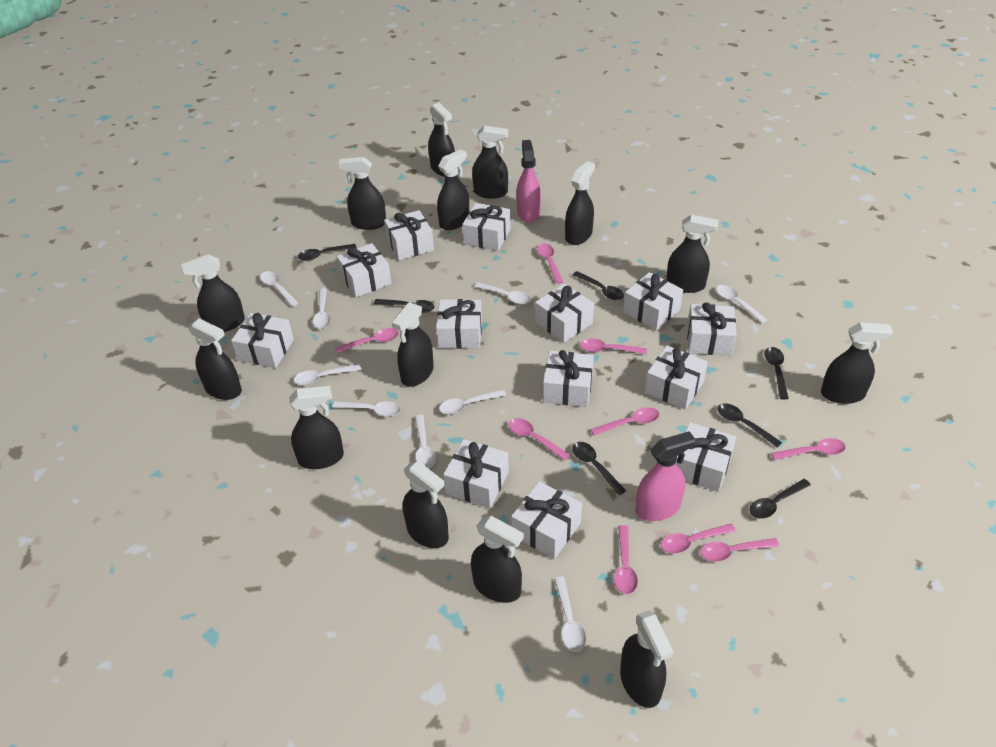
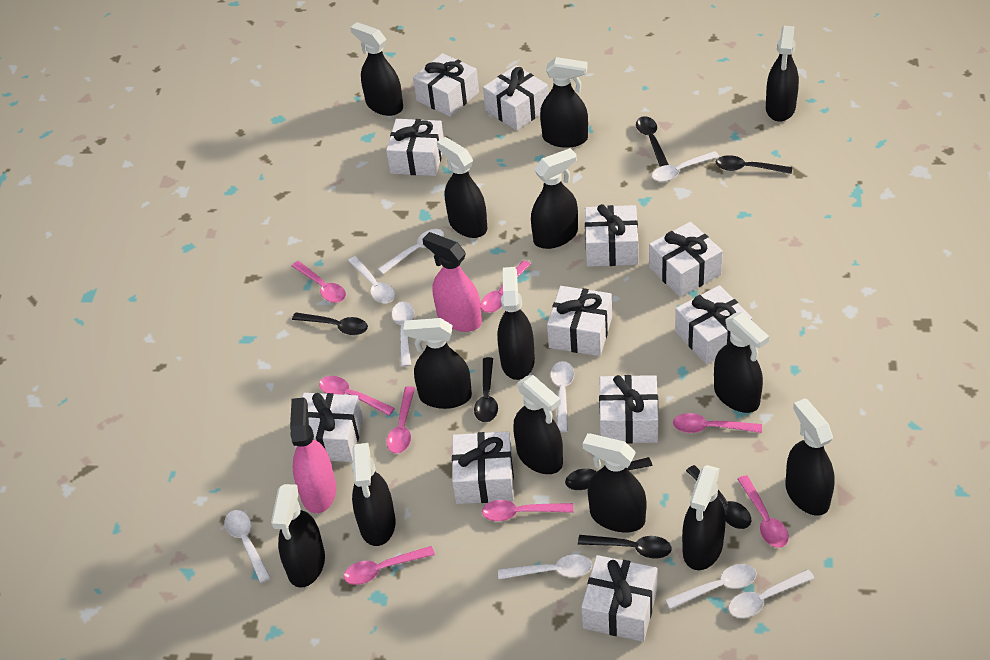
pink spoon: 9 -> 8
white gift: 13 -> 11

